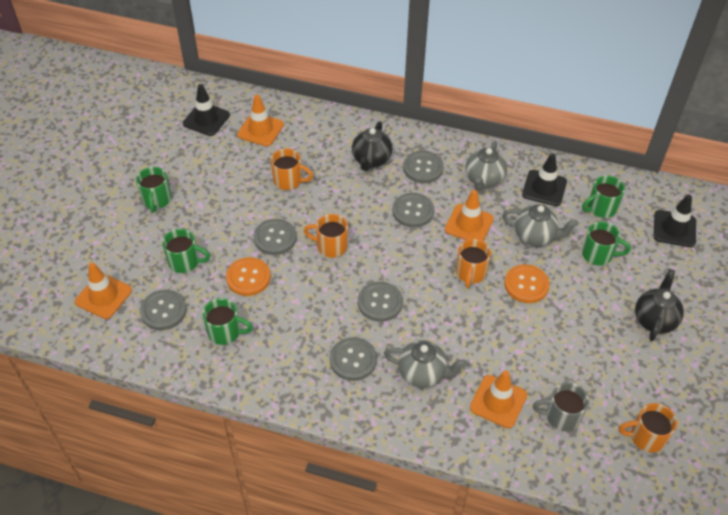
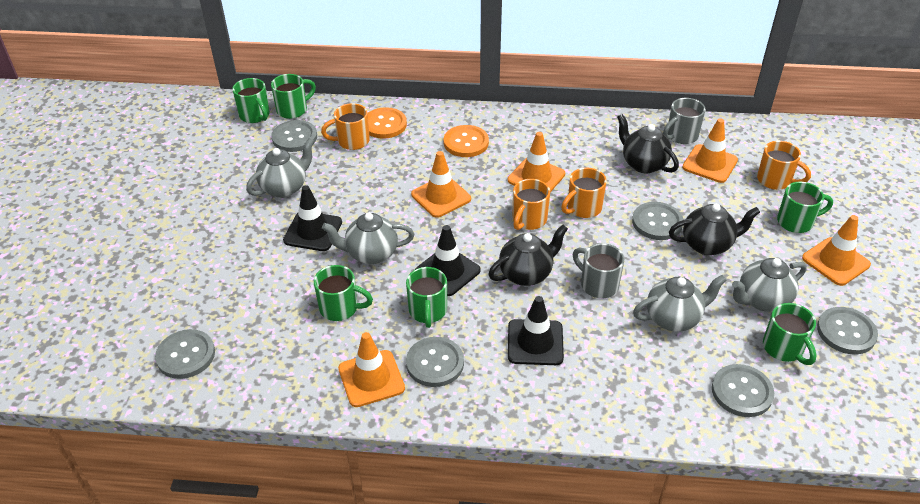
black teapot: 2 -> 3
green mug: 5 -> 6
grey mug: 1 -> 2
grey teapot: 3 -> 4
orange traffic cone: 4 -> 5

